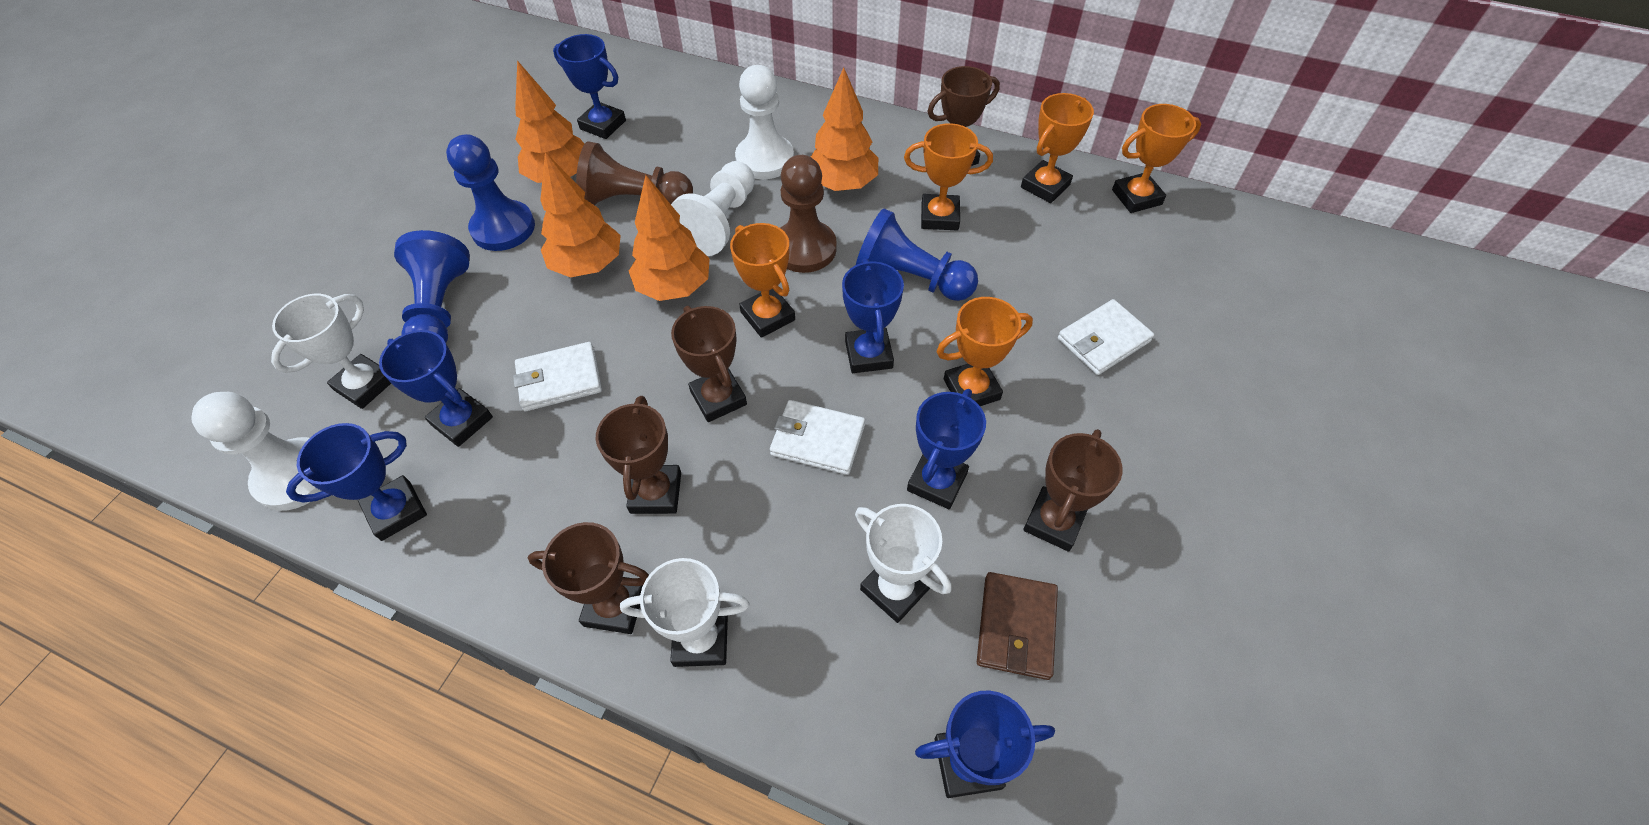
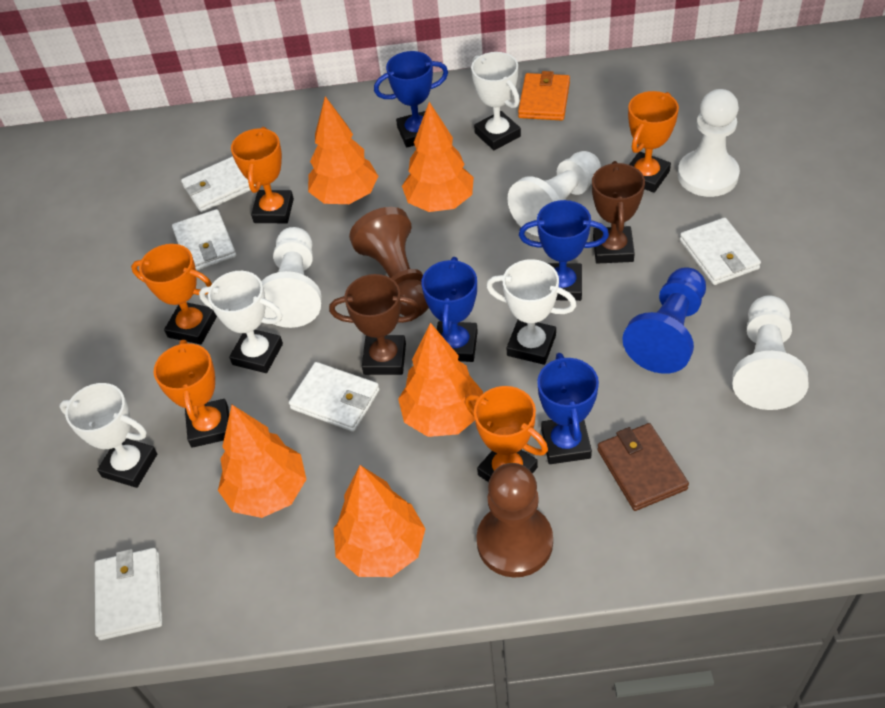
blue pawn: 3 -> 1
blue trophy: 6 -> 4
brown trophy: 5 -> 2
orange tree: 4 -> 5
orange wallet: 0 -> 1
white pawn: 3 -> 4
white trophy: 3 -> 4
white wallet: 3 -> 5

